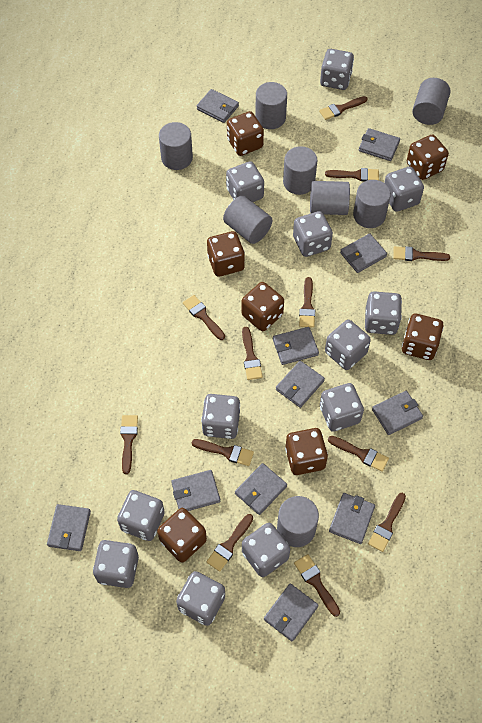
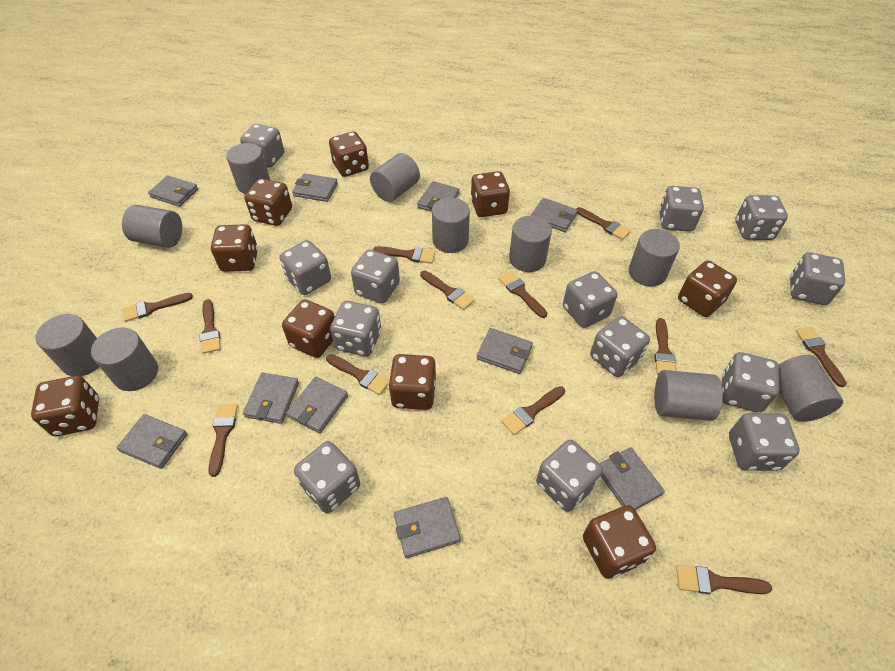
brown dice: 7 -> 9
grey cylinder: 8 -> 10
grey dice: 12 -> 13
grey wallet: 11 -> 10

